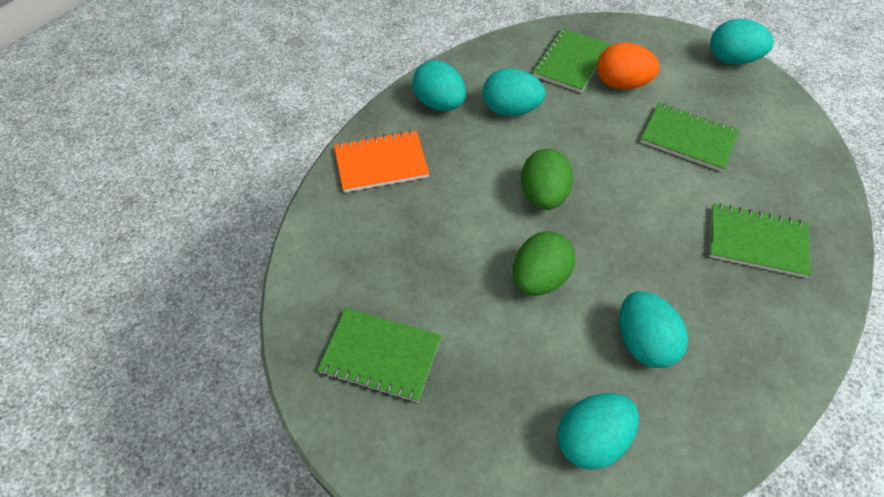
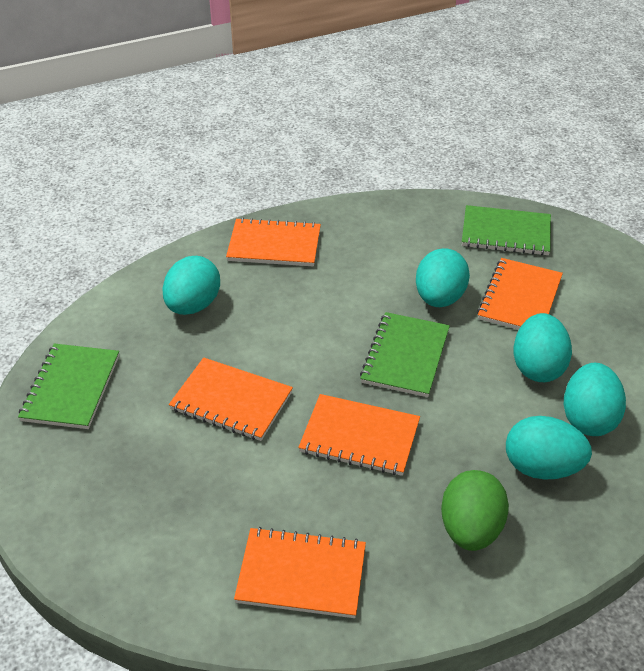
green egg: 2 -> 1
green notebook: 4 -> 3
orange egg: 1 -> 0
orange notebook: 1 -> 5

